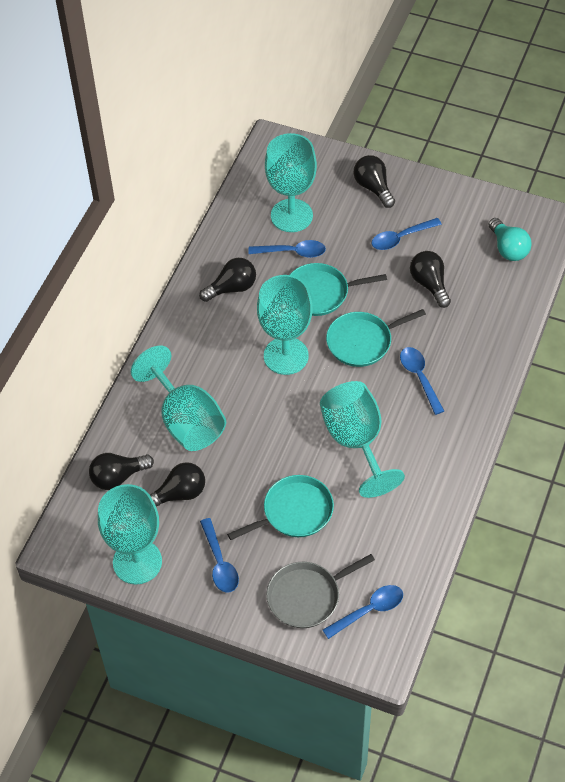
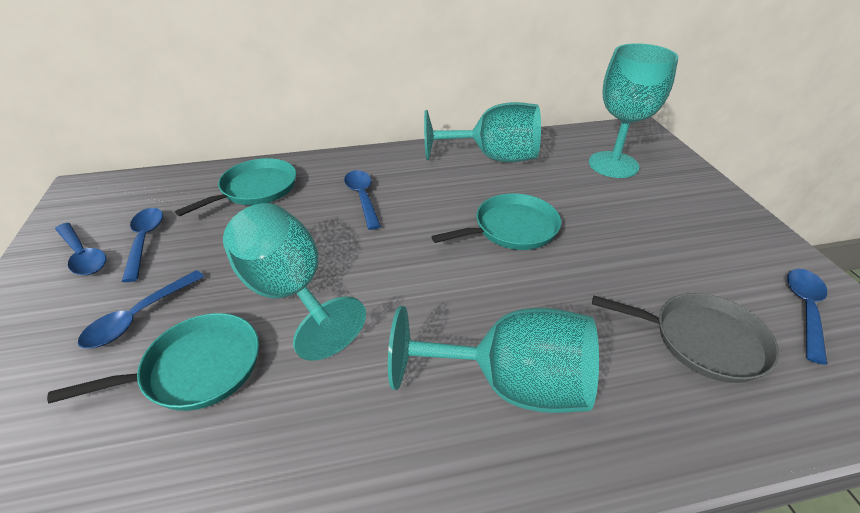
black light bulb: 5 -> 0
turquoise goblet: 5 -> 4
turquoise light bulb: 1 -> 0

